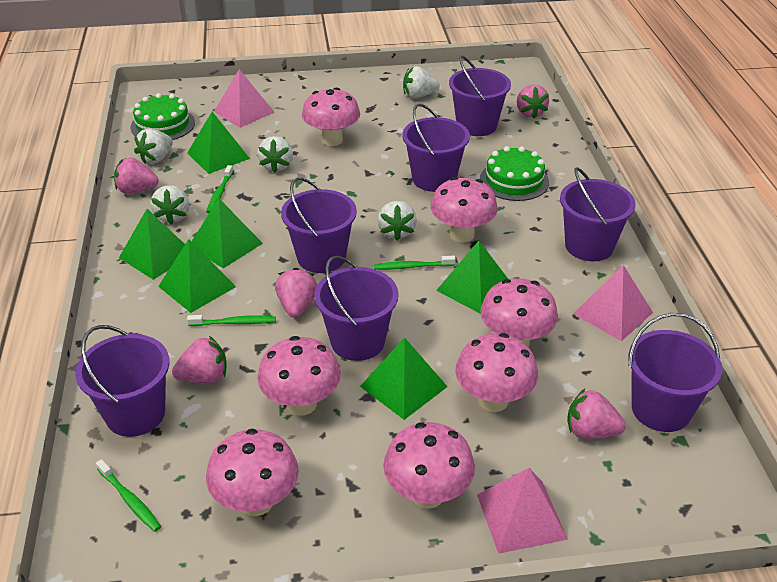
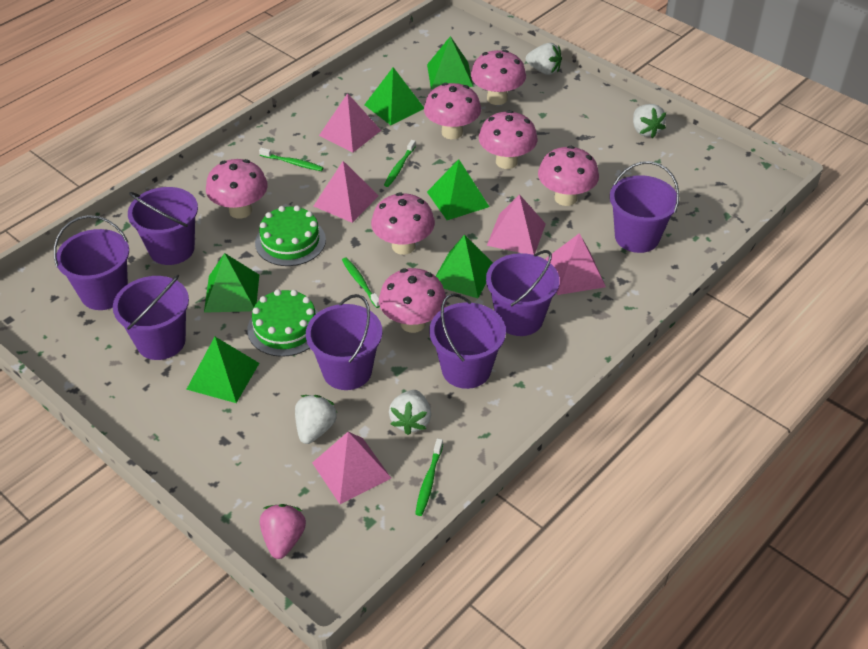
pink pyramid: 3 -> 5
pink strawberry: 5 -> 1
white strawberry: 5 -> 4

